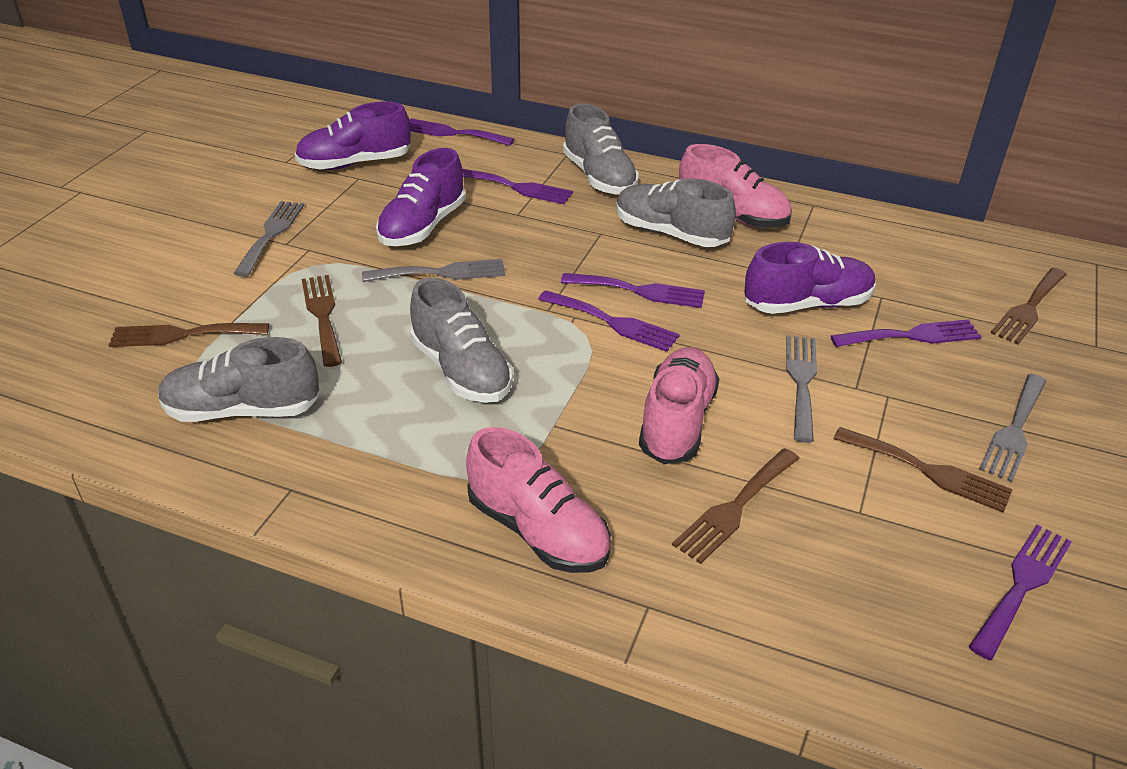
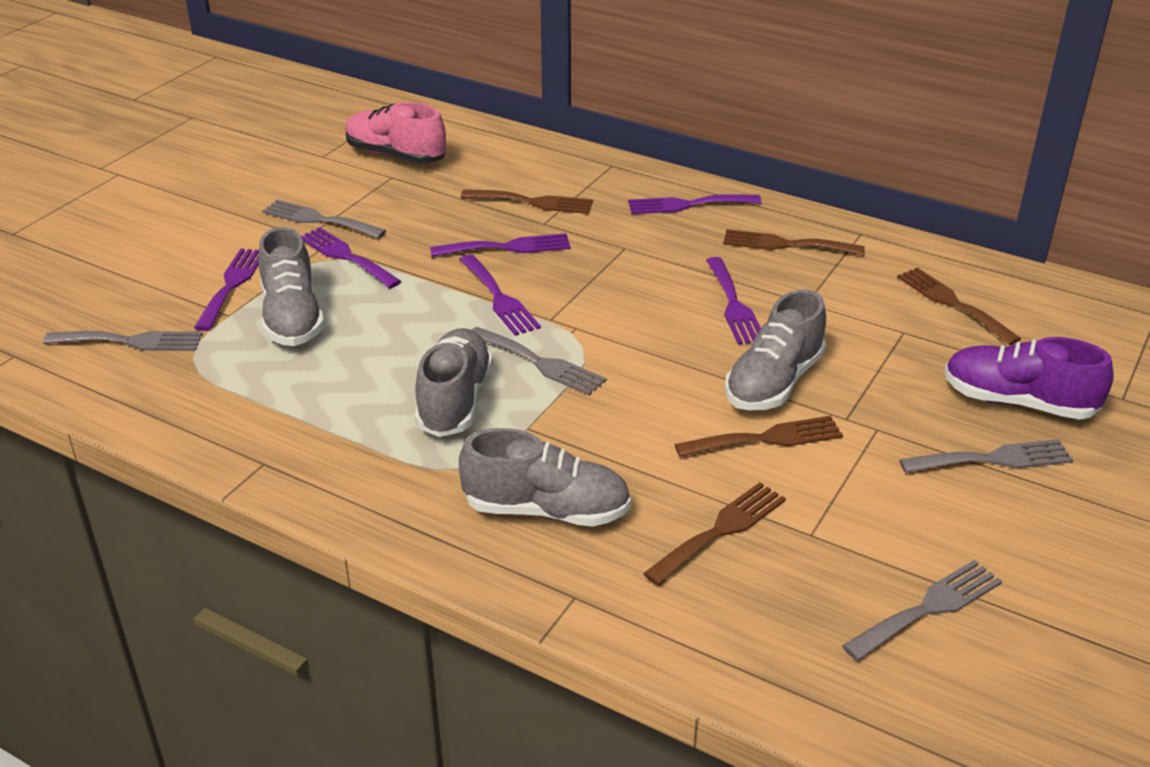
grey fork: 4 -> 5
pink shoe: 3 -> 1
purple shoe: 3 -> 1

